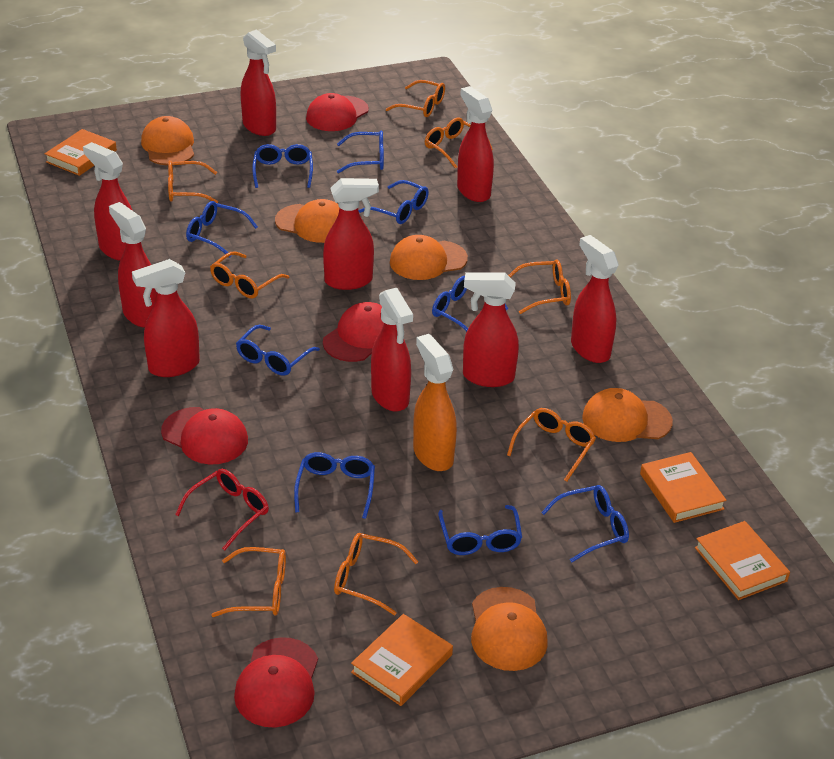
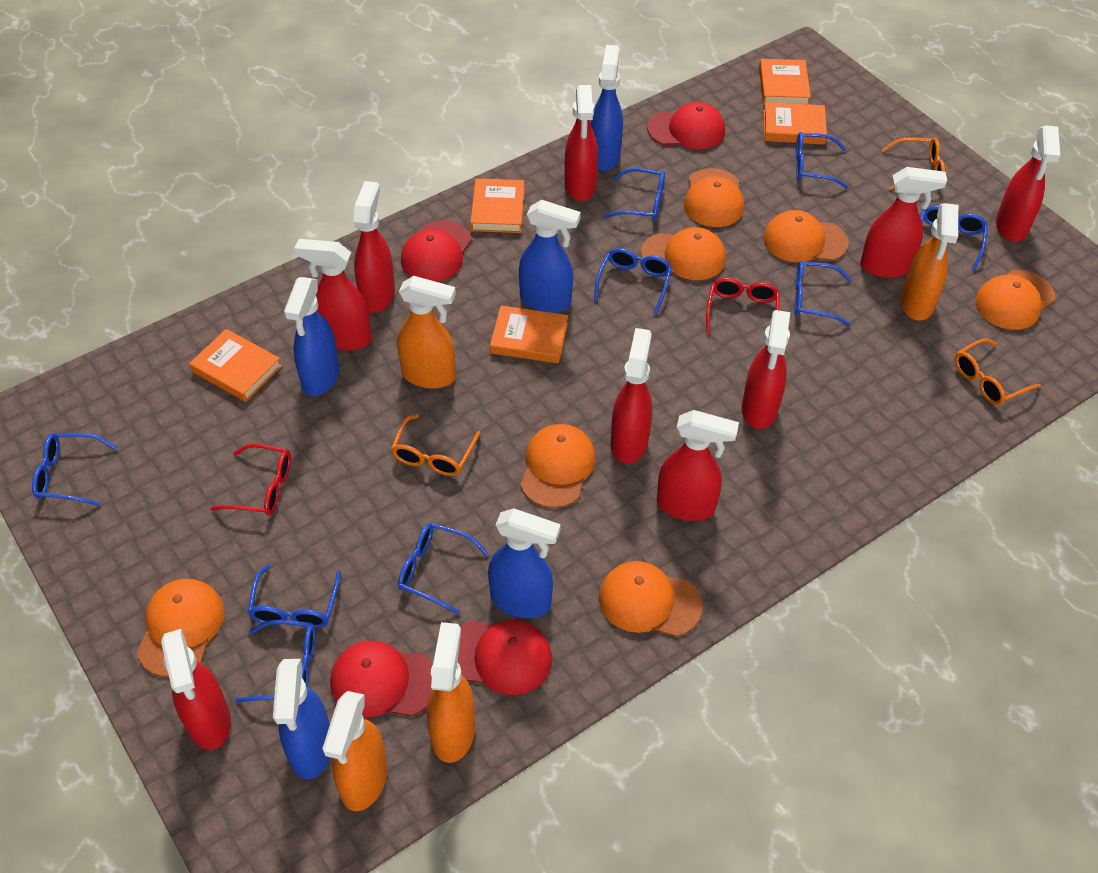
blue spray bottle: 0 -> 5
orange book: 4 -> 5
orange cap: 5 -> 7
orange glasses: 8 -> 3
orange spray bottle: 1 -> 4
red glasses: 1 -> 2

